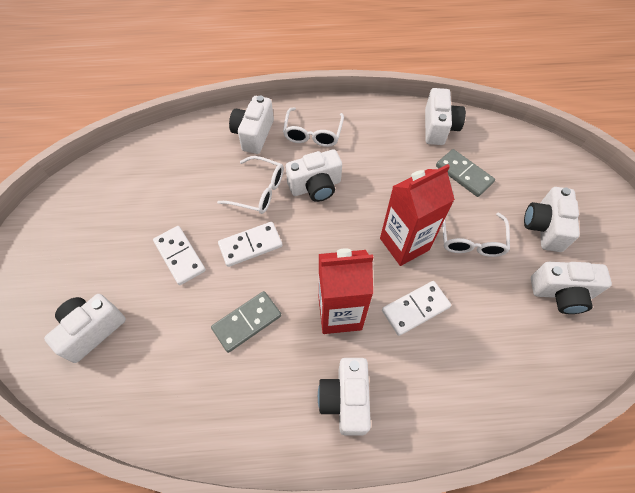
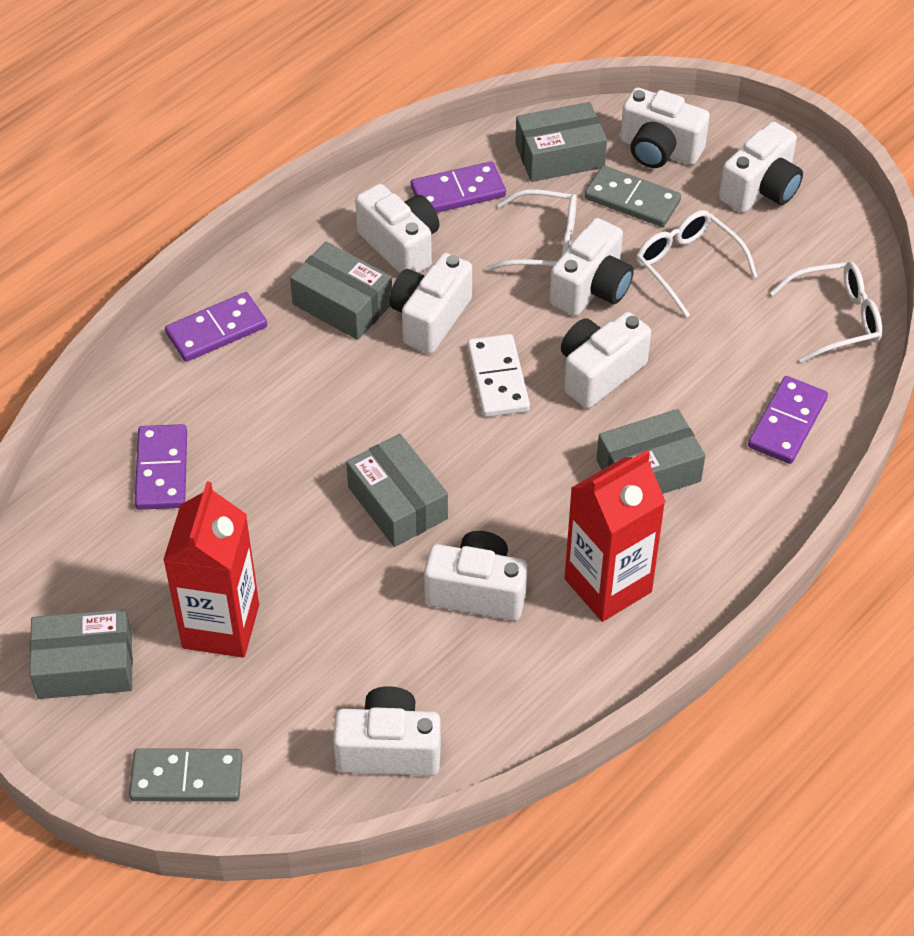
grey box: 0 -> 5
purple domino: 0 -> 4
white camera: 7 -> 8
white domino: 3 -> 1

